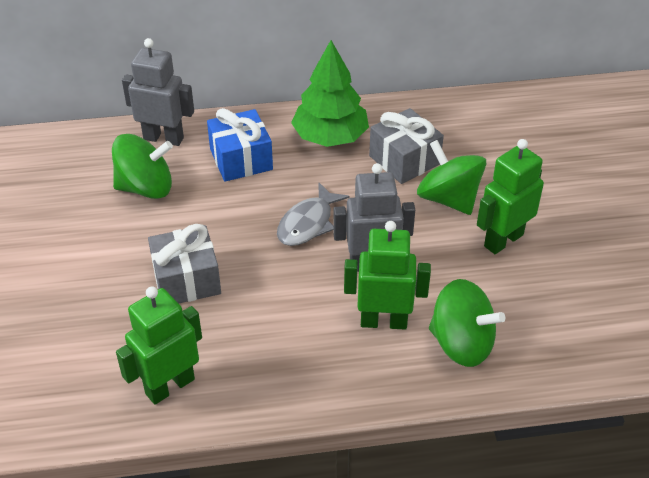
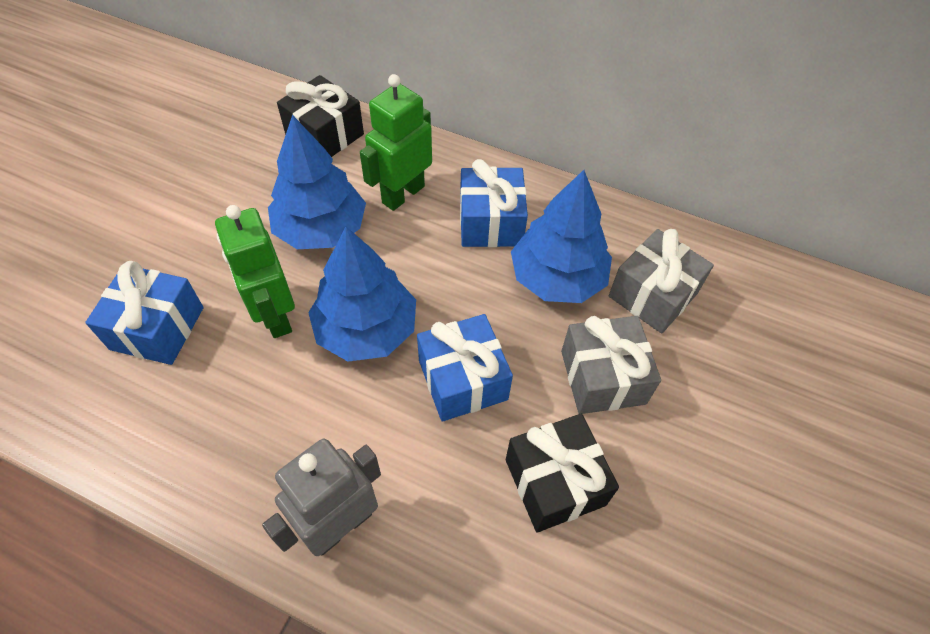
black gift: 0 -> 2
blue gift: 1 -> 3
blue tree: 0 -> 3
green robot: 3 -> 2
green spinning top: 3 -> 0
green tree: 1 -> 0
grey fish: 1 -> 0
grey robot: 2 -> 1

